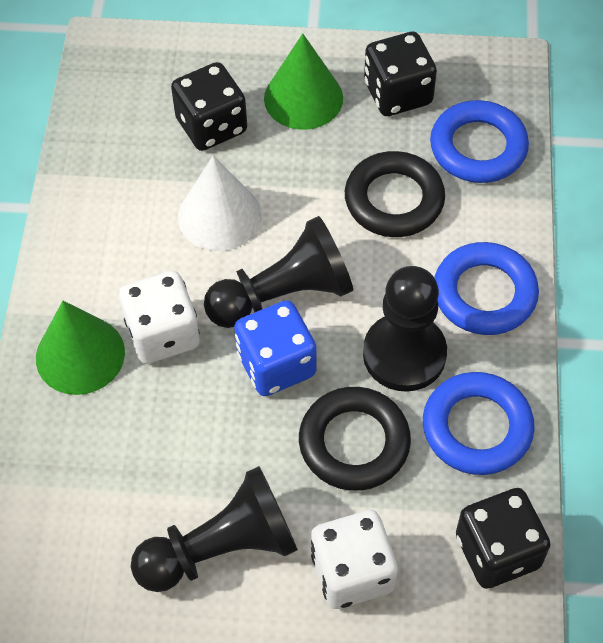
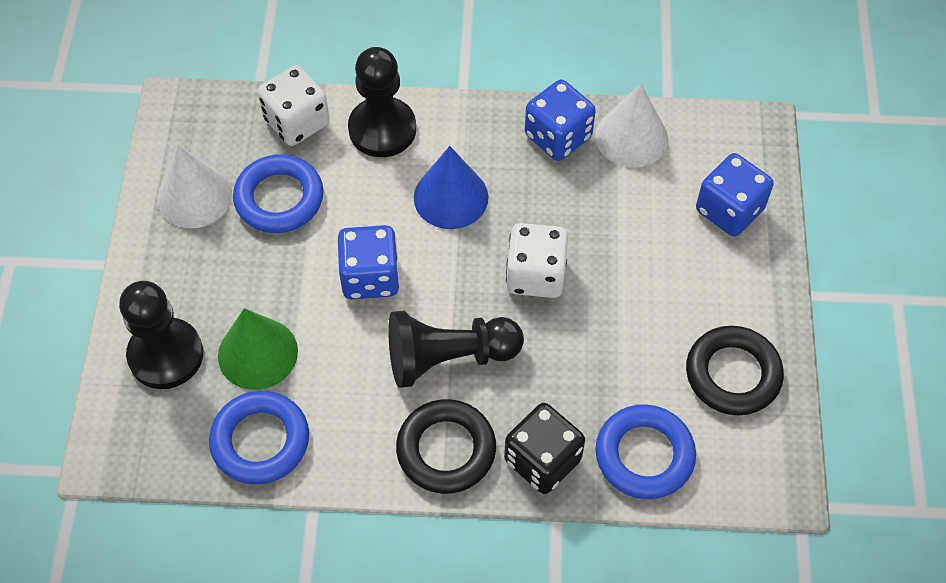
black dice: 3 -> 1
blue cone: 0 -> 1
blue dice: 1 -> 3
green cone: 2 -> 1
white cone: 1 -> 2

